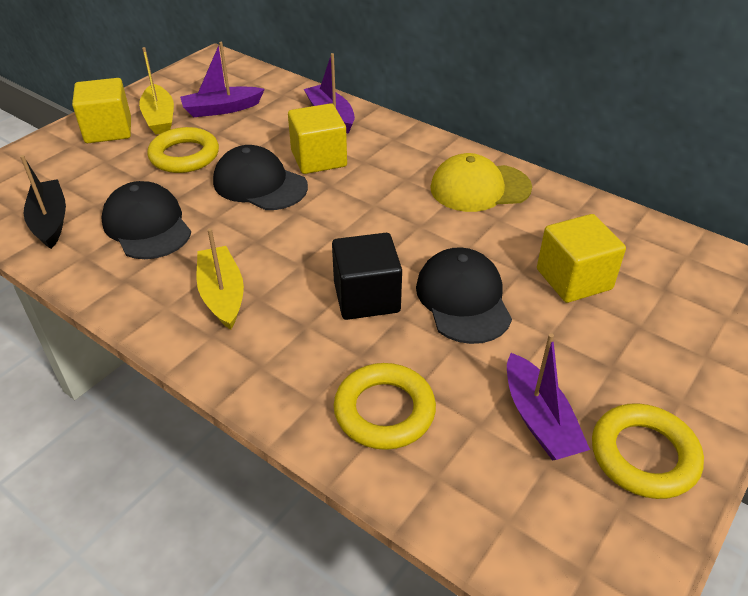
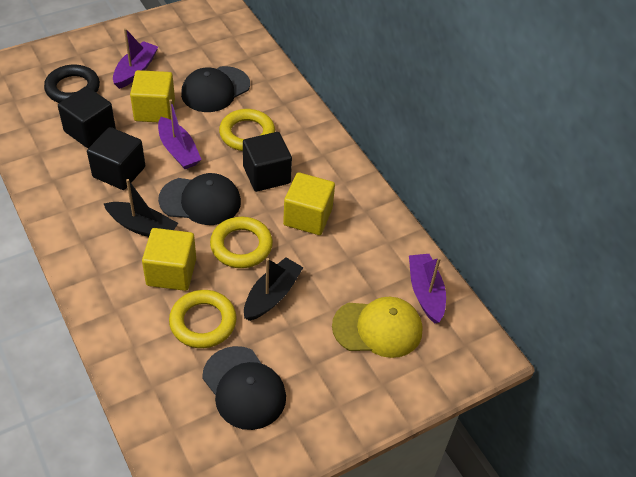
black boat: 1 -> 2
black cube: 1 -> 3
black ring: 0 -> 1
yellow boat: 2 -> 0

